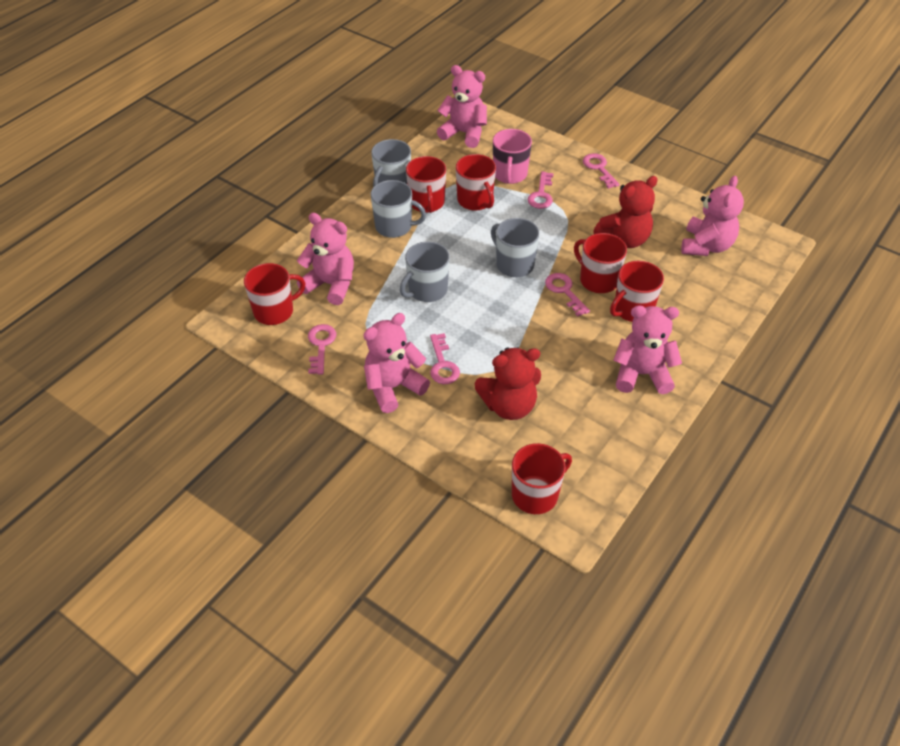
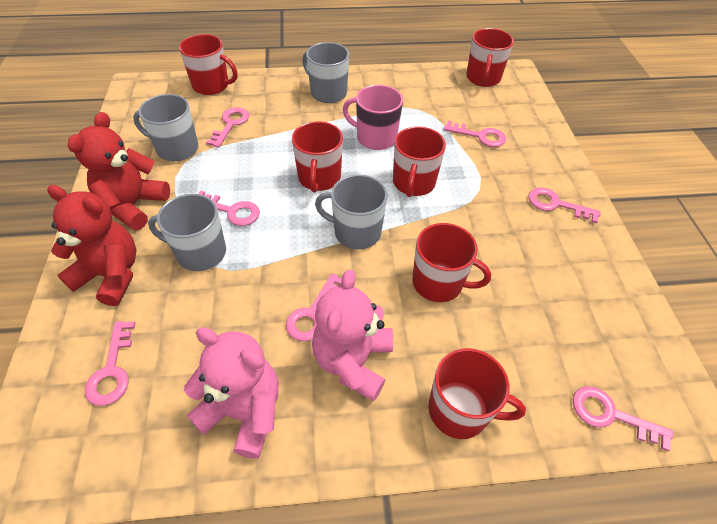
pink key: 5 -> 7
pink teddy bear: 5 -> 2

